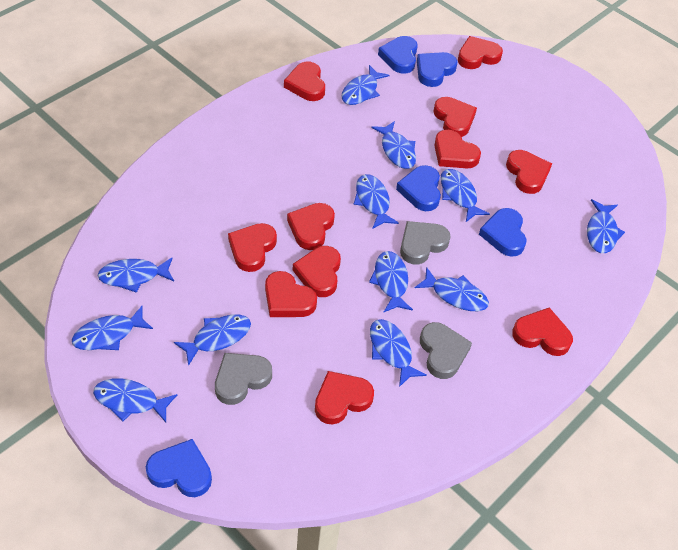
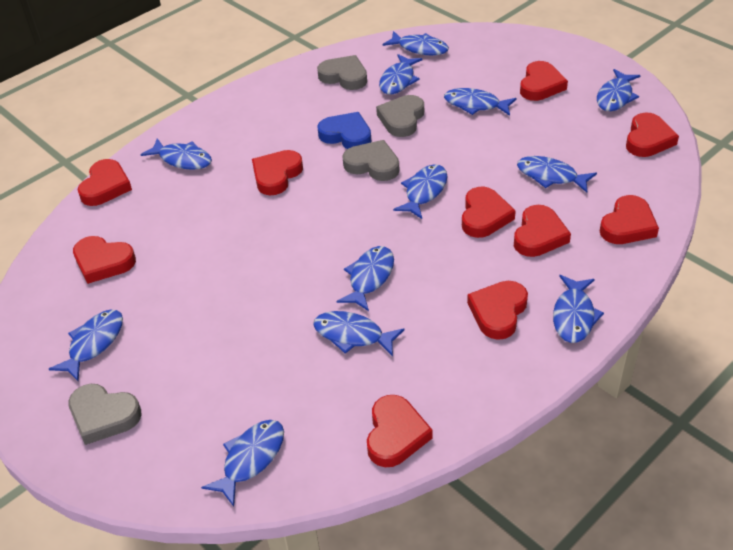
blue heart: 5 -> 1
grey heart: 3 -> 4
red heart: 11 -> 10

